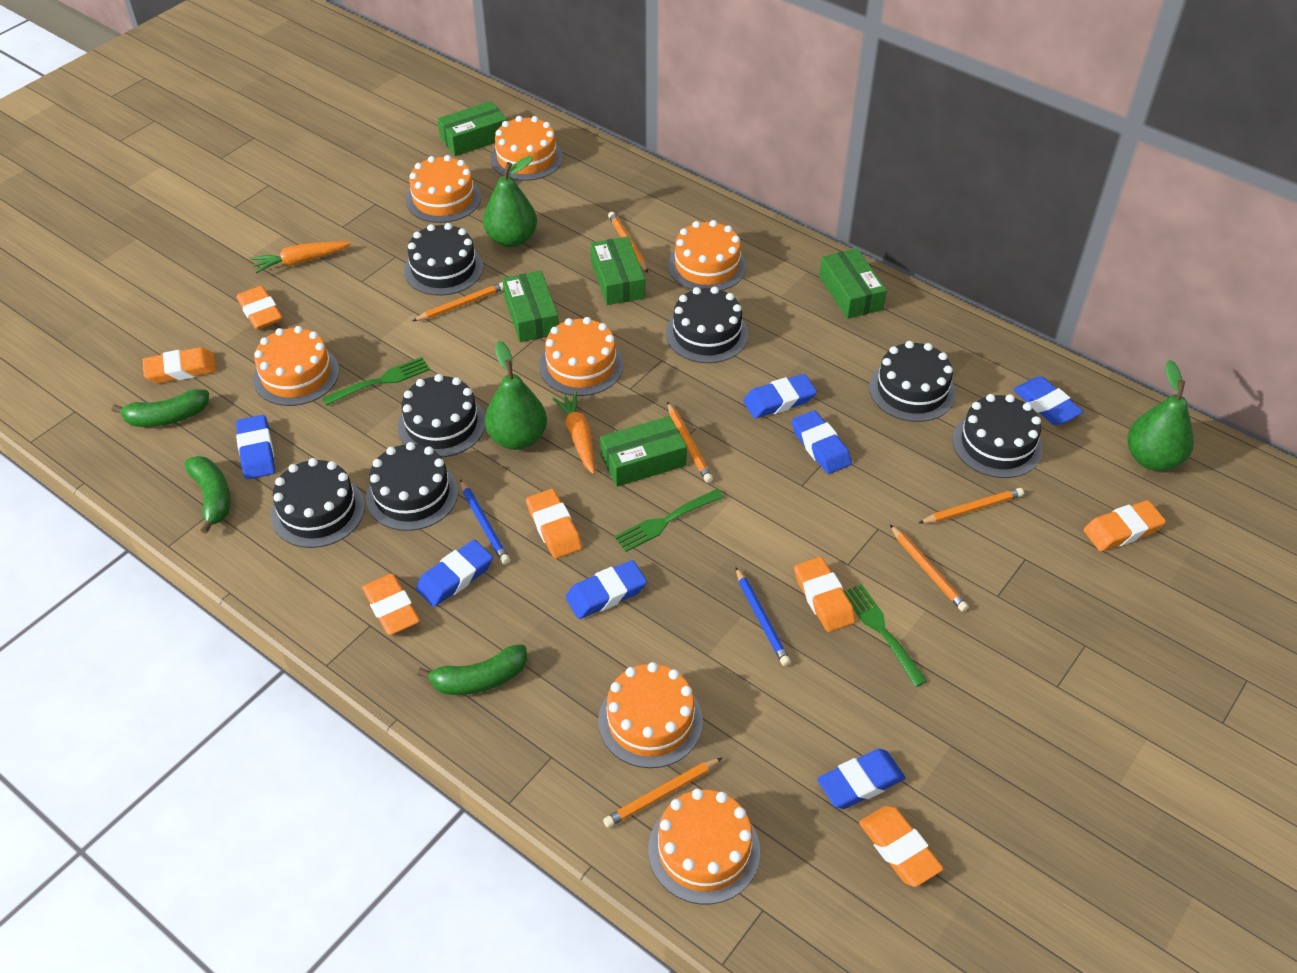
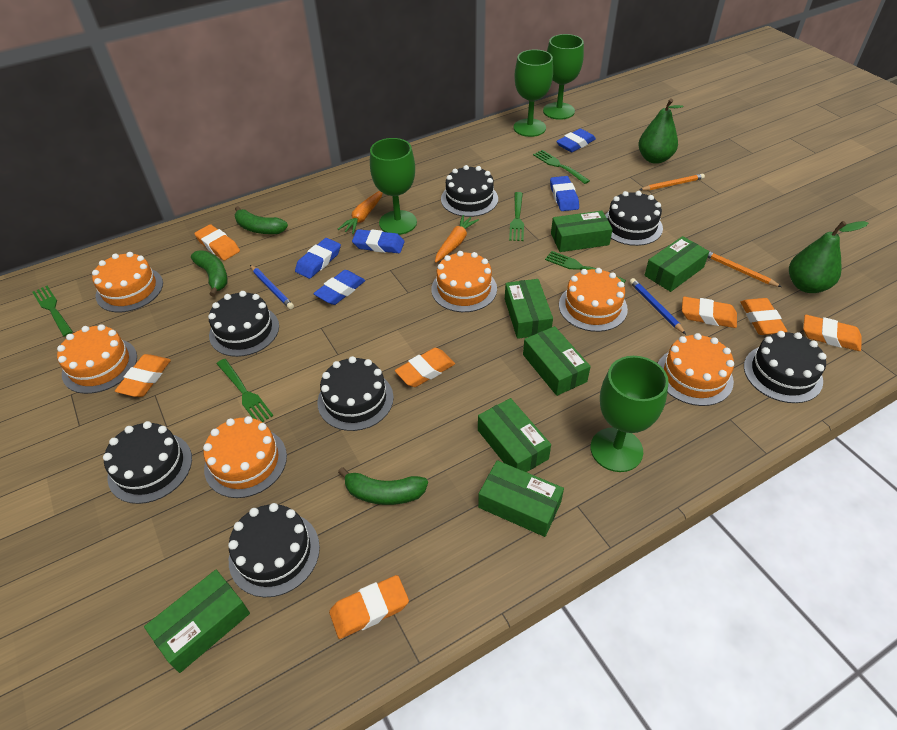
blue eraser: 7 -> 5
green box: 5 -> 7
green fork: 3 -> 5
green goblet: 0 -> 4
green pear: 3 -> 2
orange cake: 7 -> 6
orange pencil: 6 -> 2

